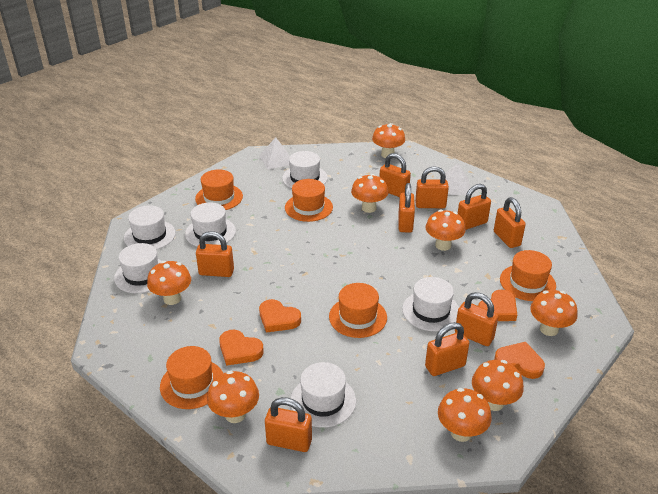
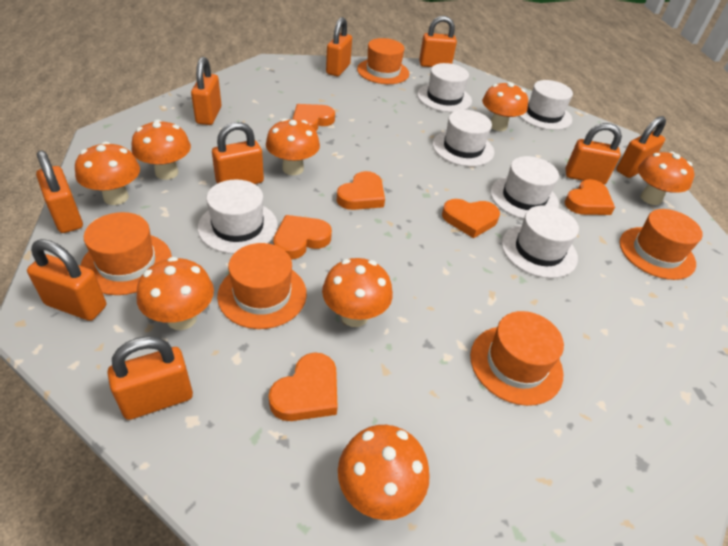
orange heart: 4 -> 6
white pyramid: 2 -> 0

